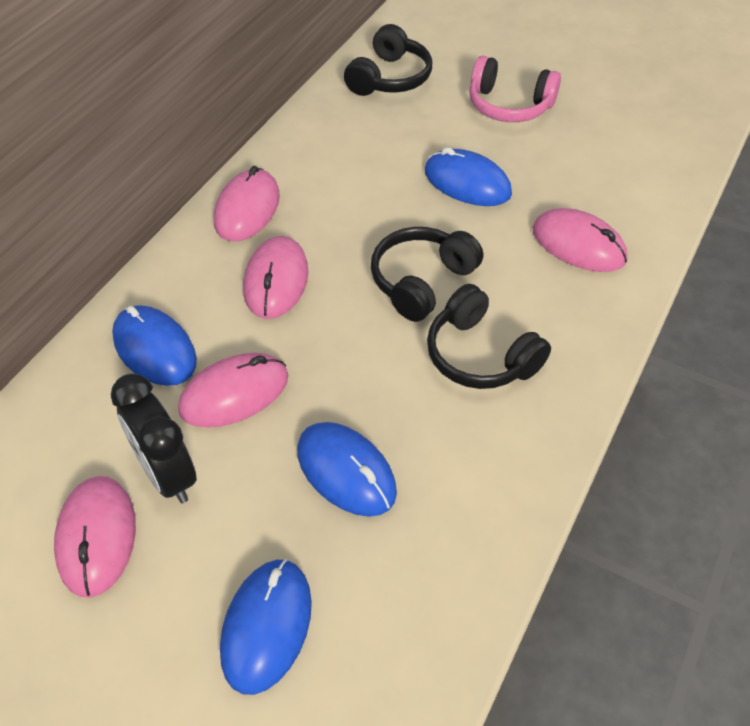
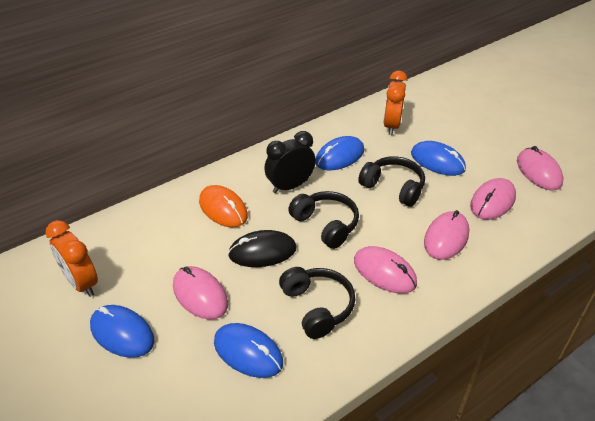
black mouse: 0 -> 1
orange clock: 0 -> 2
orange mouse: 0 -> 1
pink headphones: 1 -> 0

